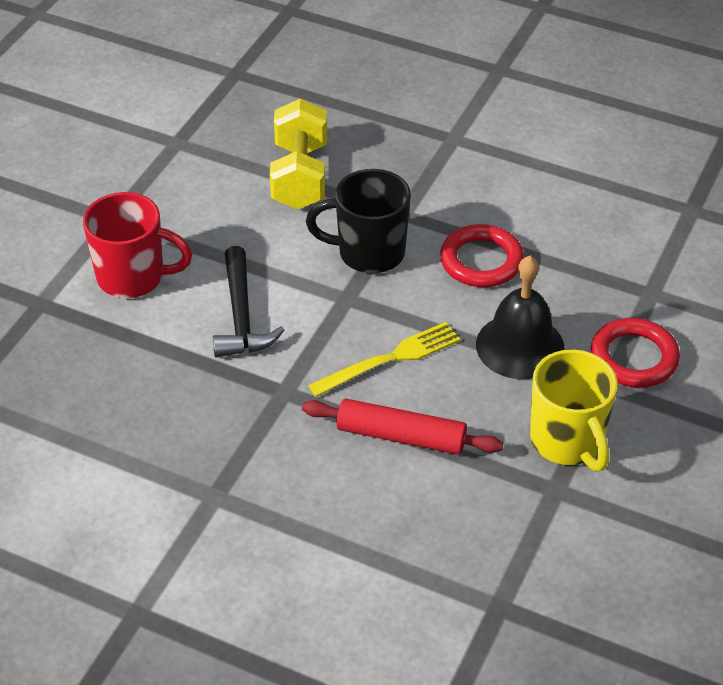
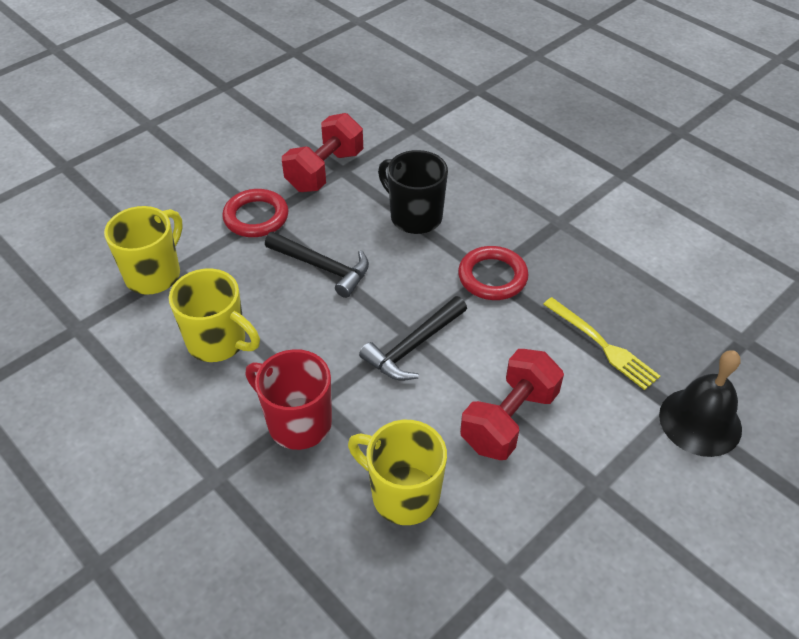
black hammer: 1 -> 2
red dumbbell: 0 -> 2
red rolling pin: 1 -> 0
yellow dumbbell: 1 -> 0
yellow mug: 1 -> 3

